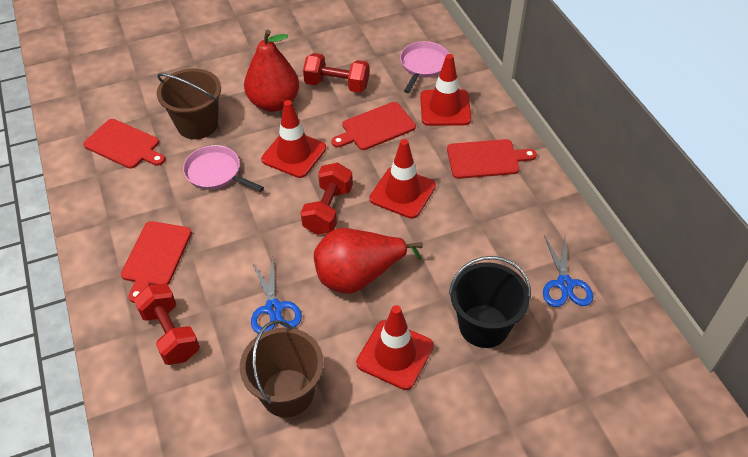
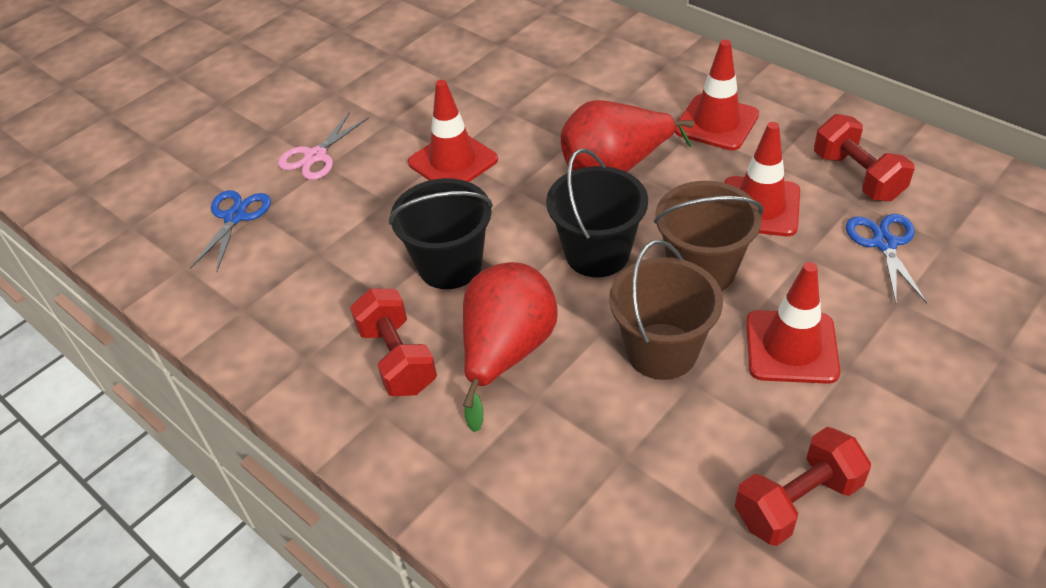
black bucket: 1 -> 2
pink pan: 2 -> 0
pink scissors: 0 -> 1
red cutting board: 4 -> 0

